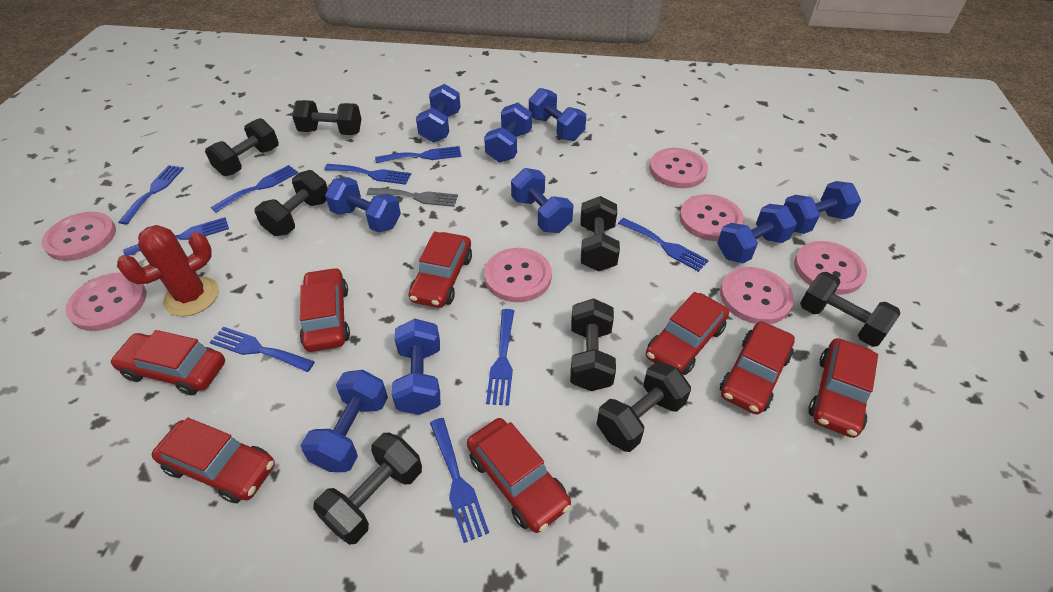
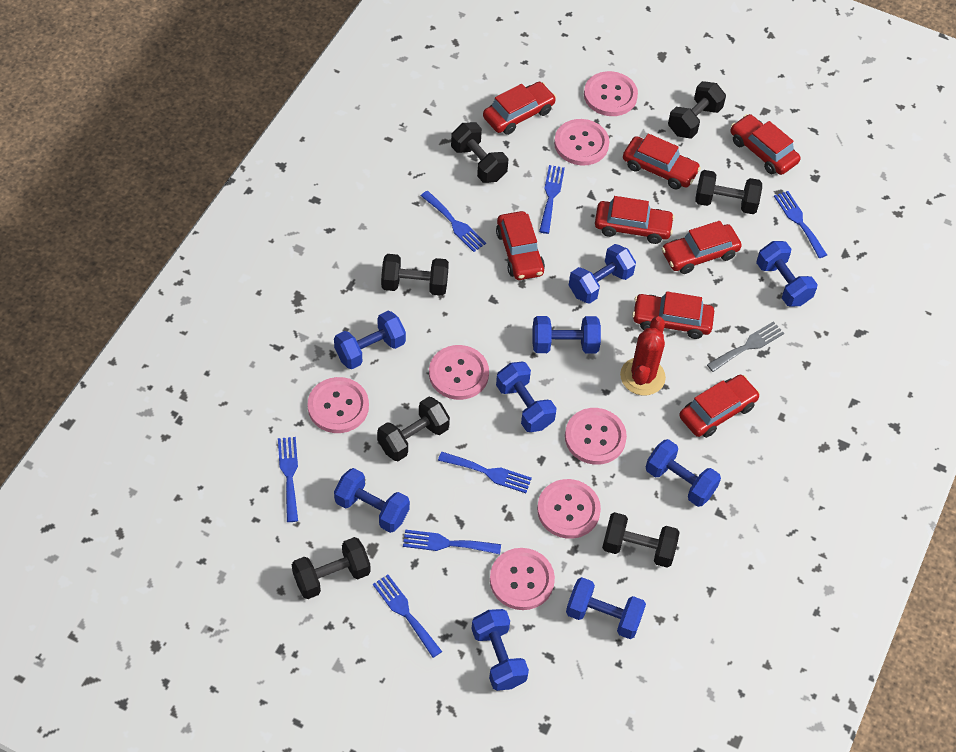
black dumbbell: 8 -> 7
blue fork: 9 -> 7

